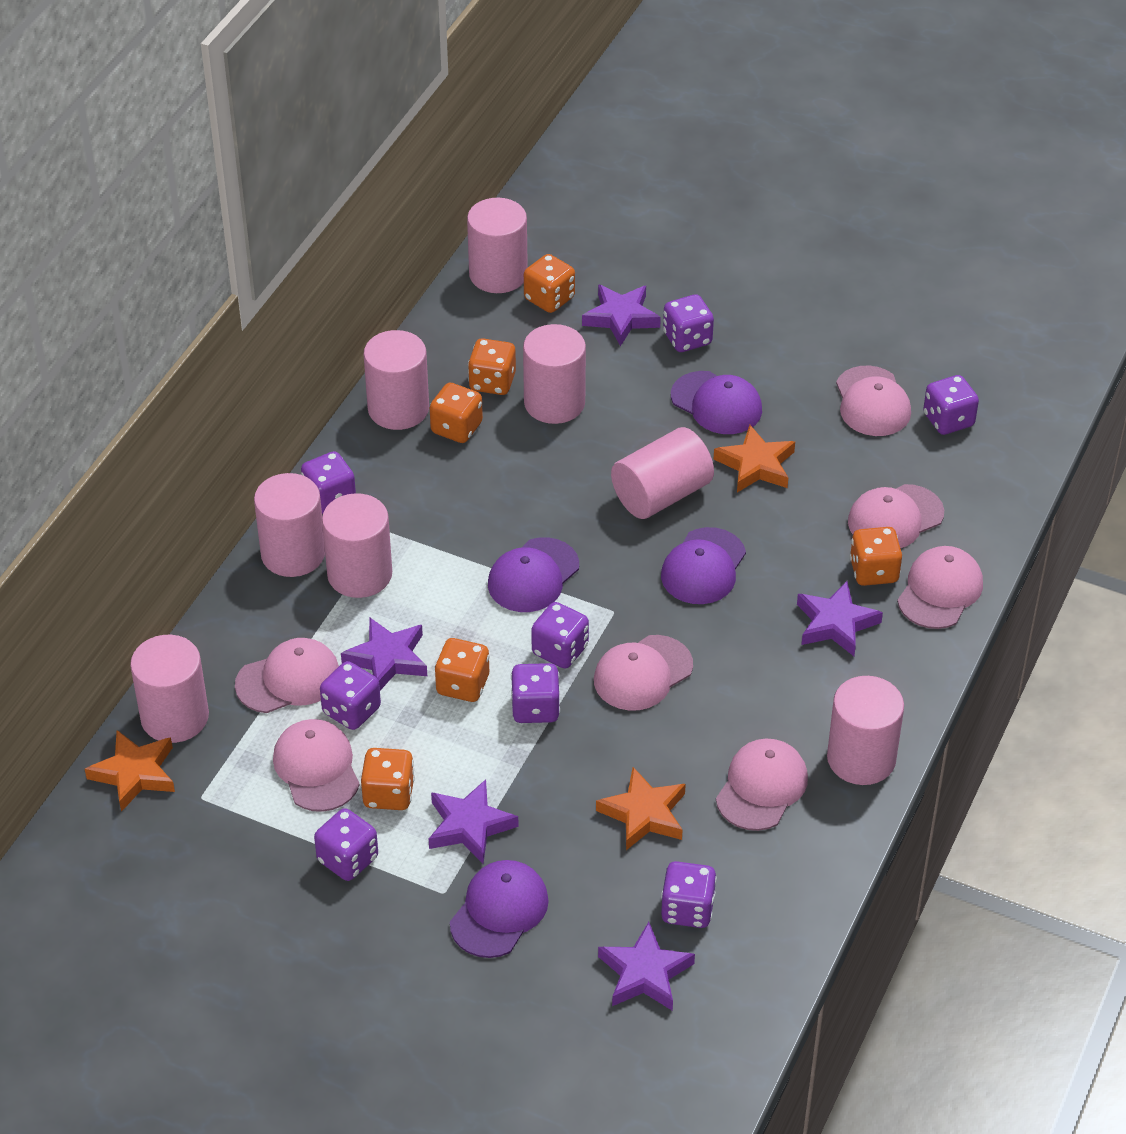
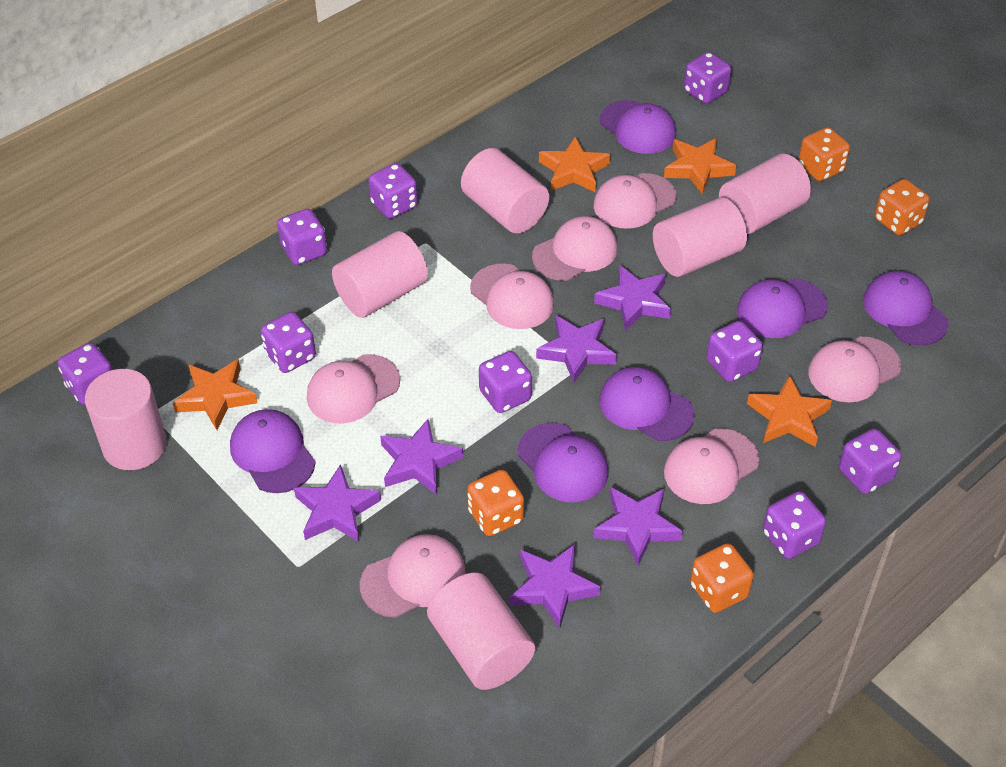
orange dice: 6 -> 4
orange star: 3 -> 4
pink cylinder: 8 -> 6
purple cap: 4 -> 6
purple dice: 8 -> 9
purple star: 5 -> 6

